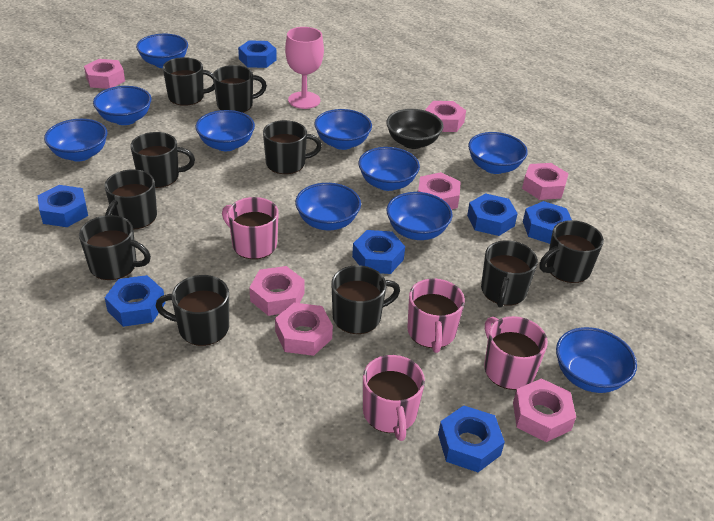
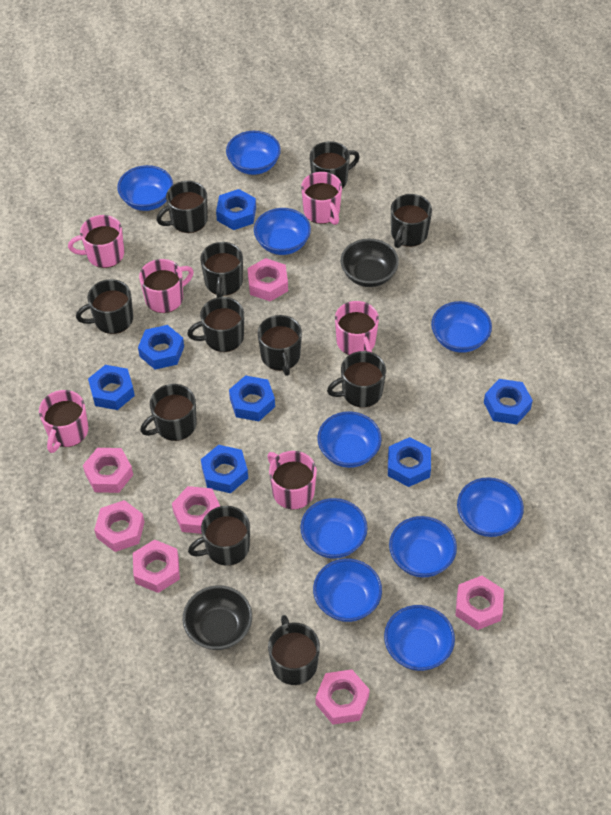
black bowl: 1 -> 2
black mug: 10 -> 11
pink goblet: 1 -> 0
pink mug: 4 -> 6

